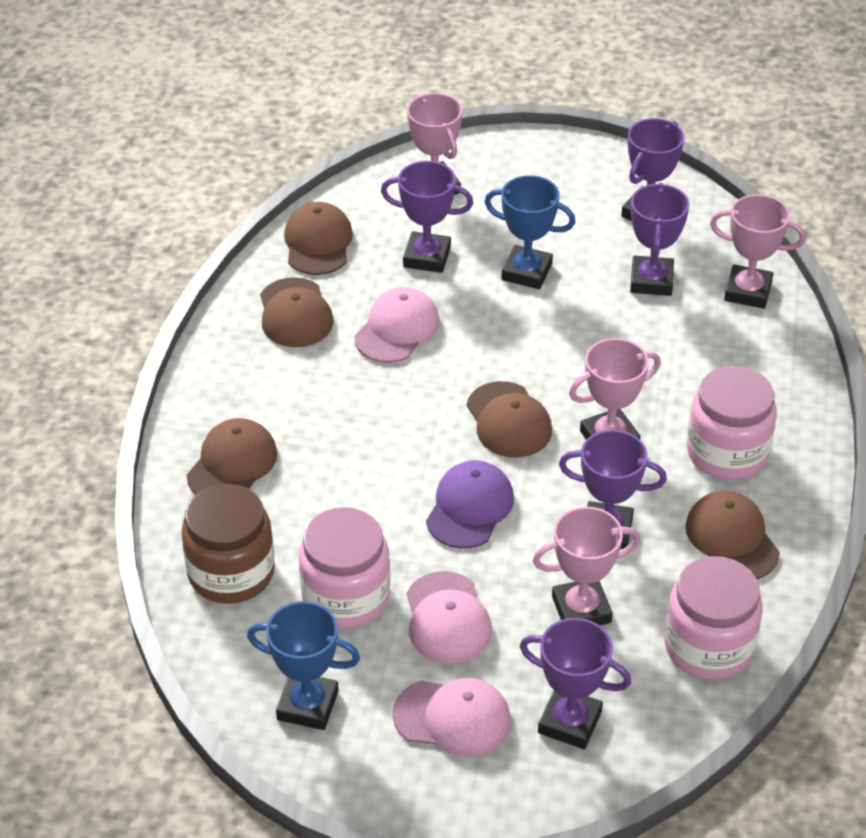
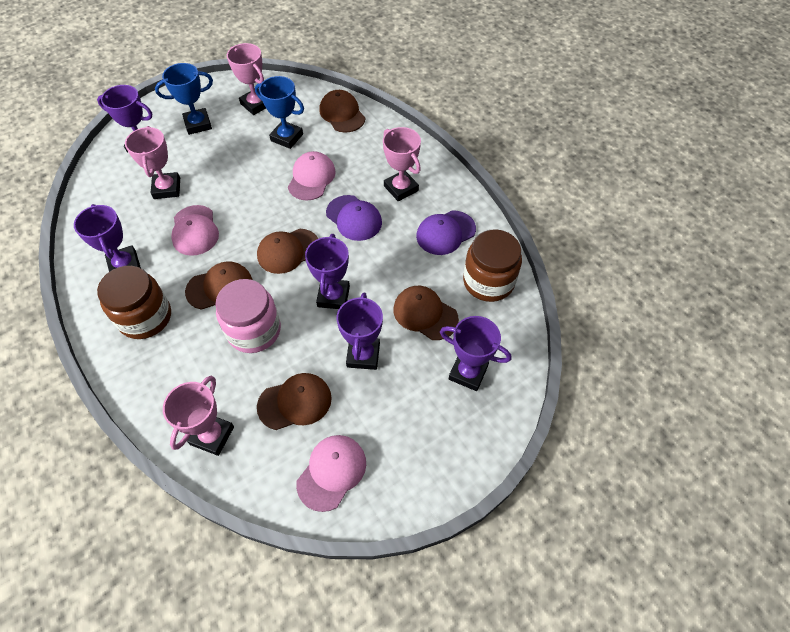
brown jar: 1 -> 2
pink jar: 3 -> 1
purple cap: 1 -> 2

